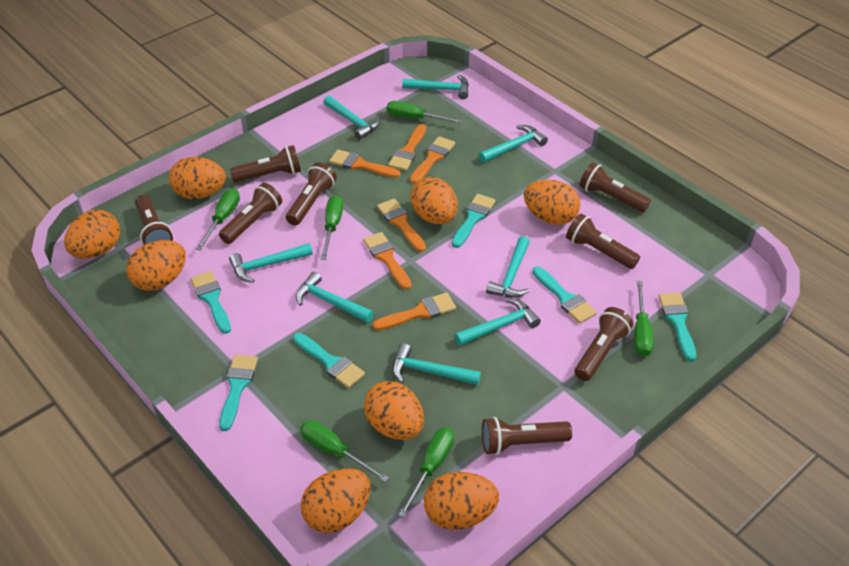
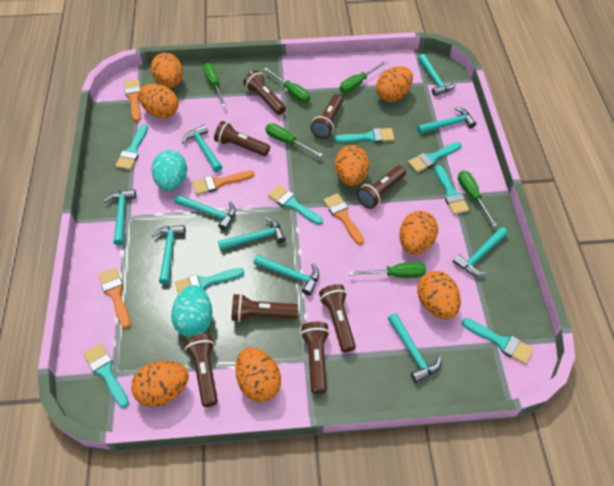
orange brush: 6 -> 4
turquoise brush: 6 -> 8
turquoise egg: 0 -> 2
turquoise hammer: 8 -> 10

